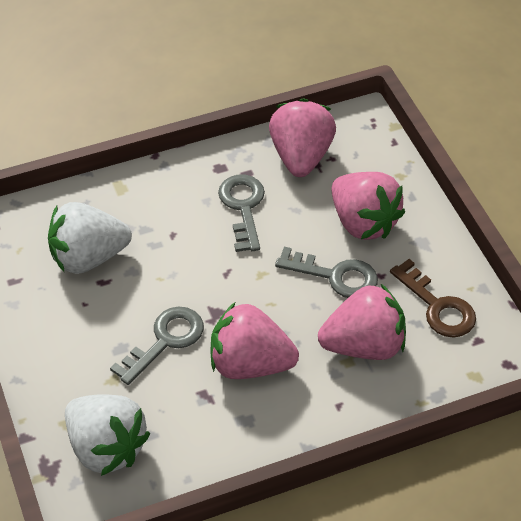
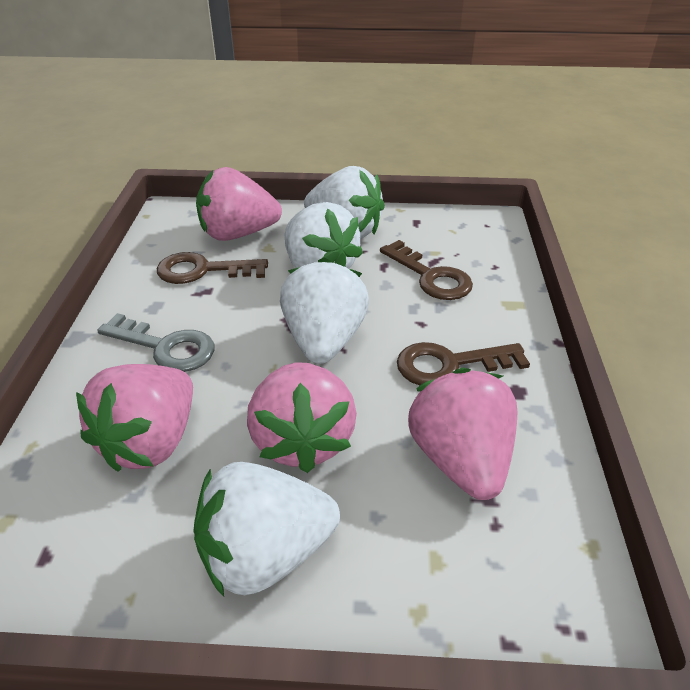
brown key: 1 -> 3
grey key: 3 -> 1
white strawberry: 2 -> 4

